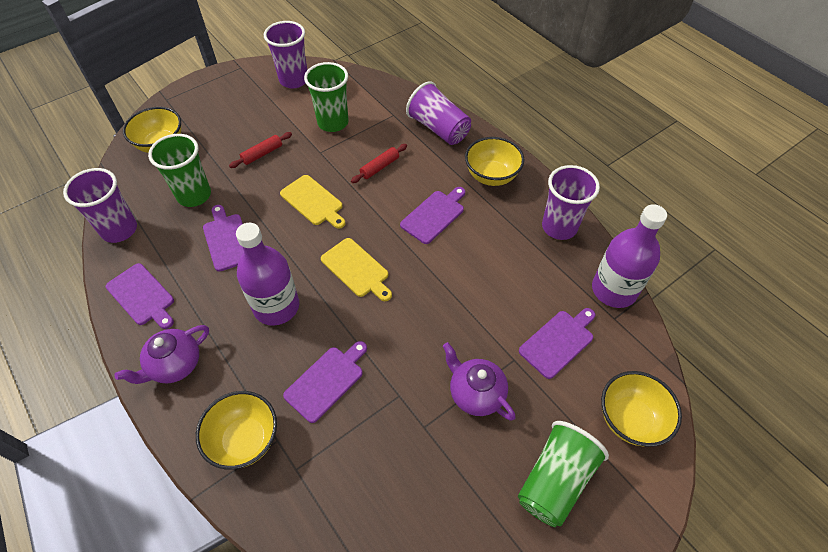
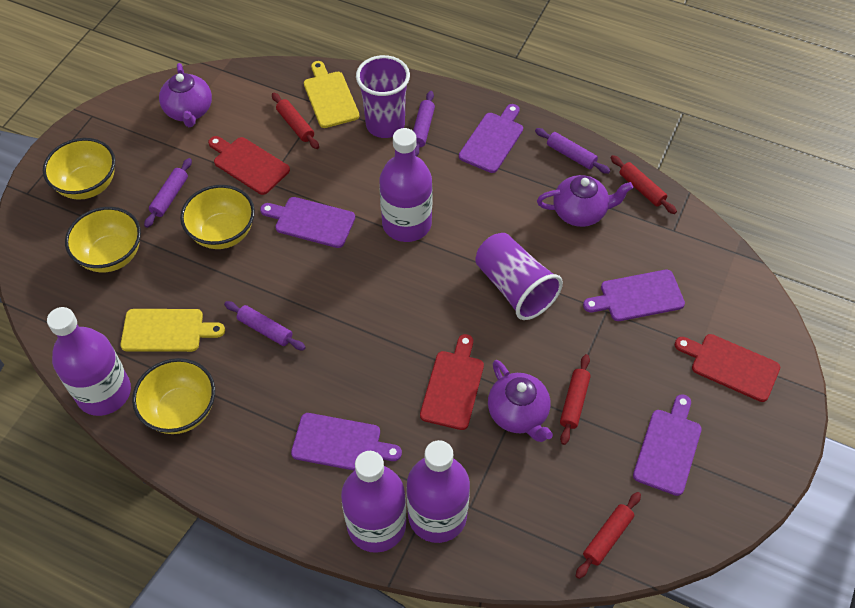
green cup: 3 -> 0
purple bottle: 2 -> 4
purple cup: 4 -> 2
purple rolling pin: 0 -> 4
purple teapot: 2 -> 3
red cutting board: 0 -> 3
red rolling pin: 2 -> 4

